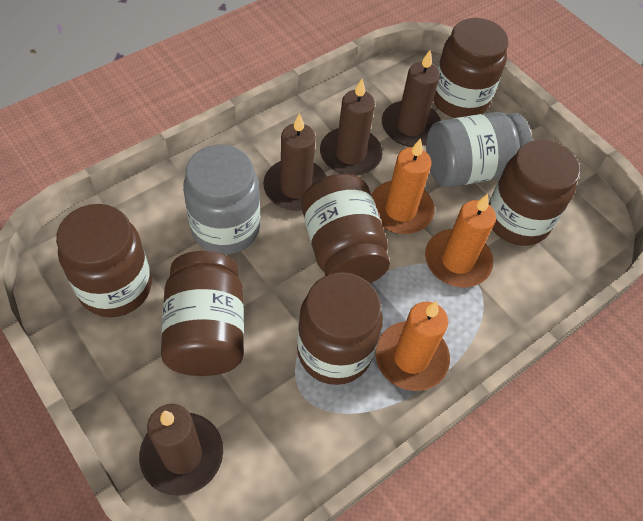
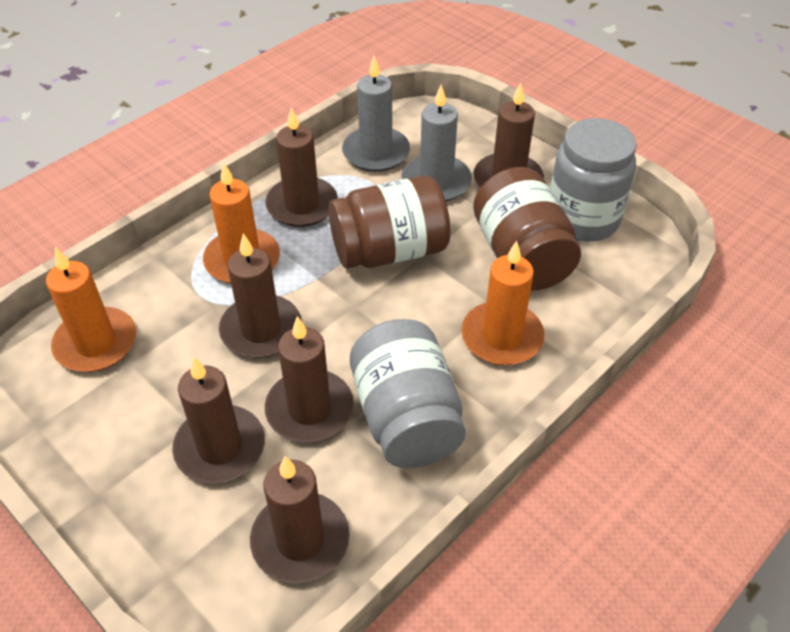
brown candle: 4 -> 6
brown jar: 6 -> 2
grey candle: 0 -> 2

